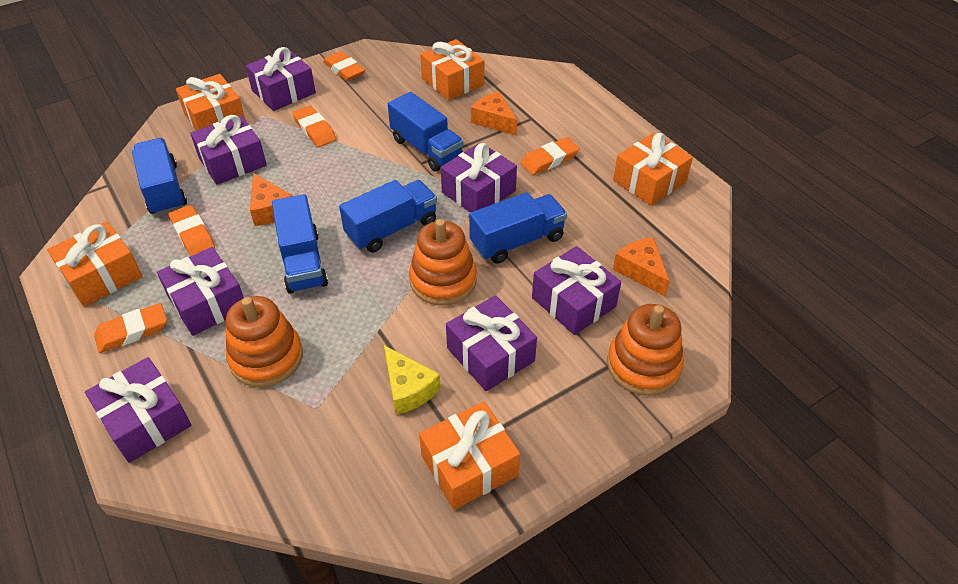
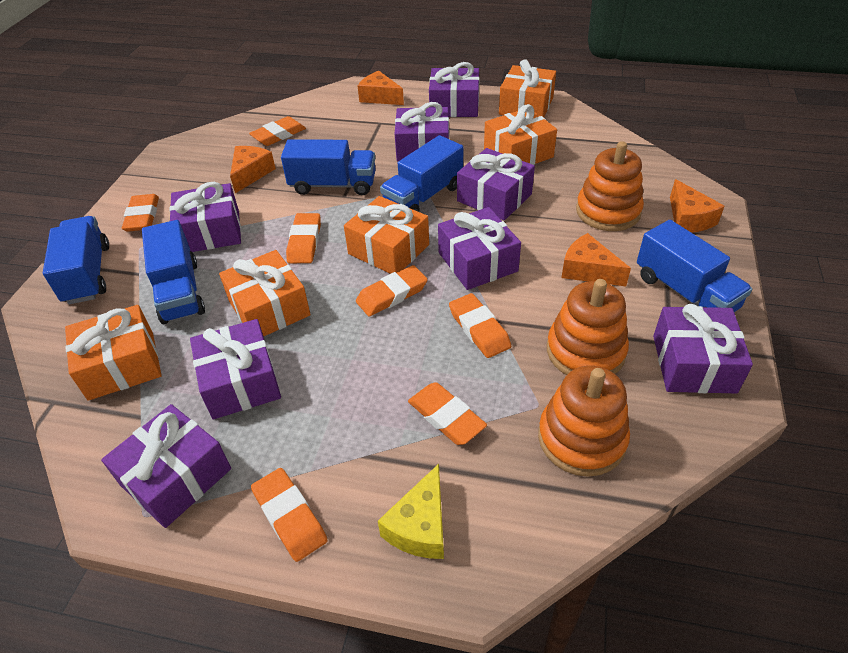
orange cheese: 3 -> 4
orange eraser: 5 -> 7
purple gift: 7 -> 8

